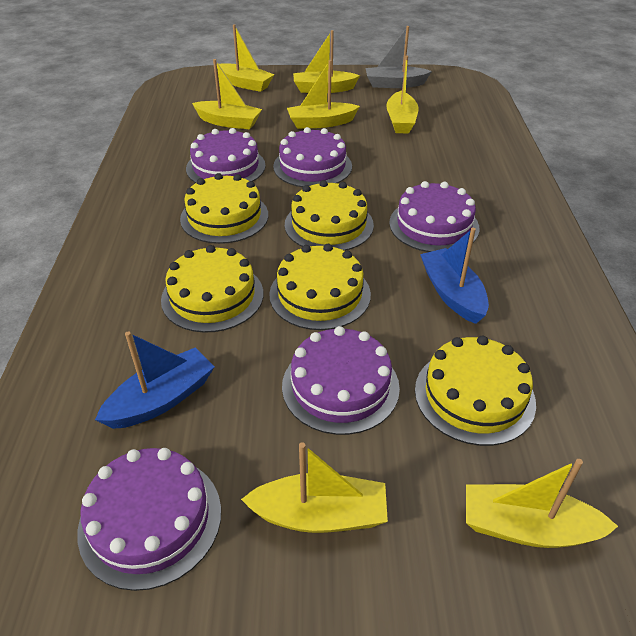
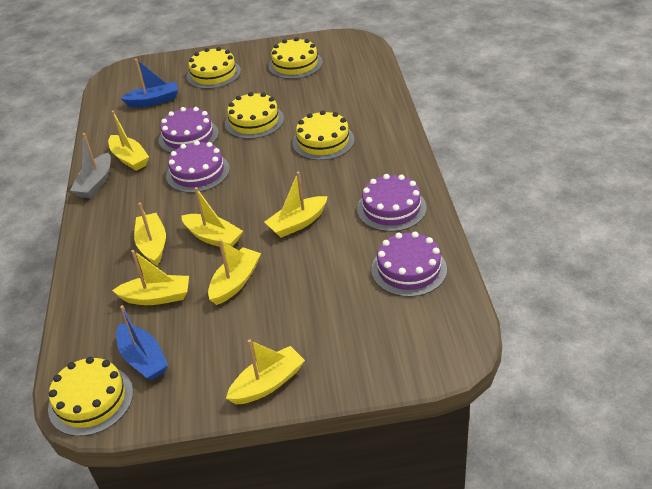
purple cake: 5 -> 4

